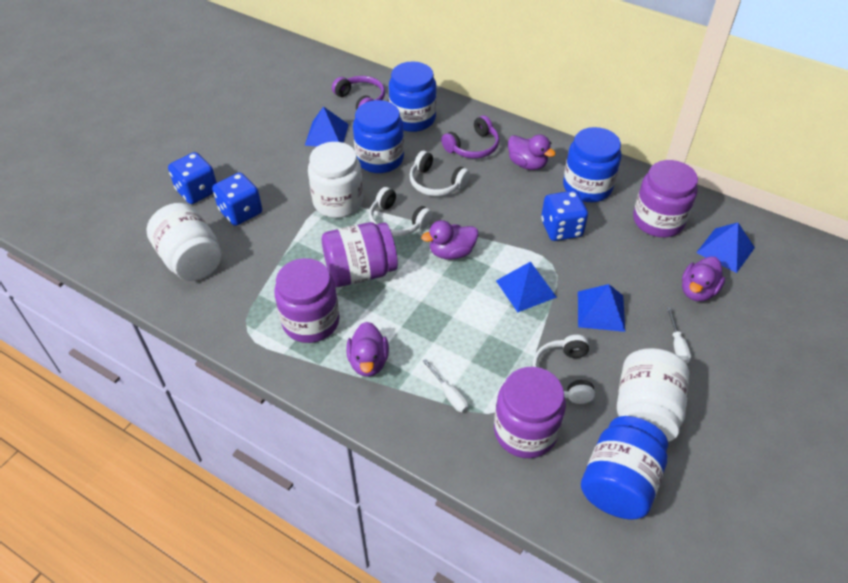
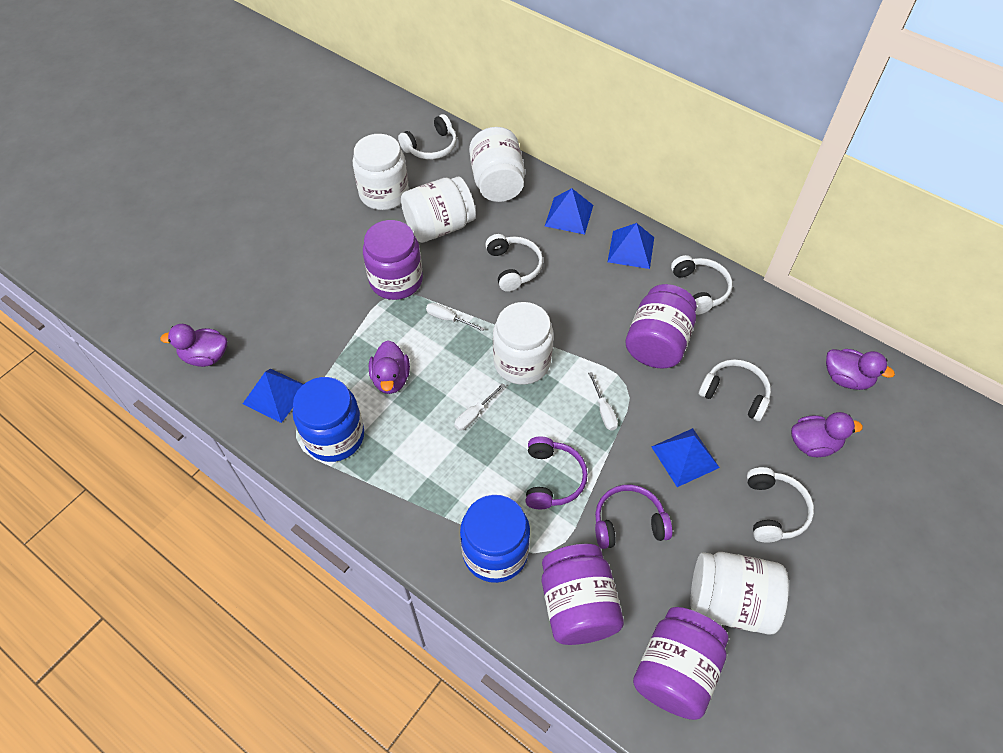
blue dice: 3 -> 0
blue jar: 4 -> 2
white headphones: 3 -> 5
white jar: 3 -> 5
white screwdriver: 2 -> 3

